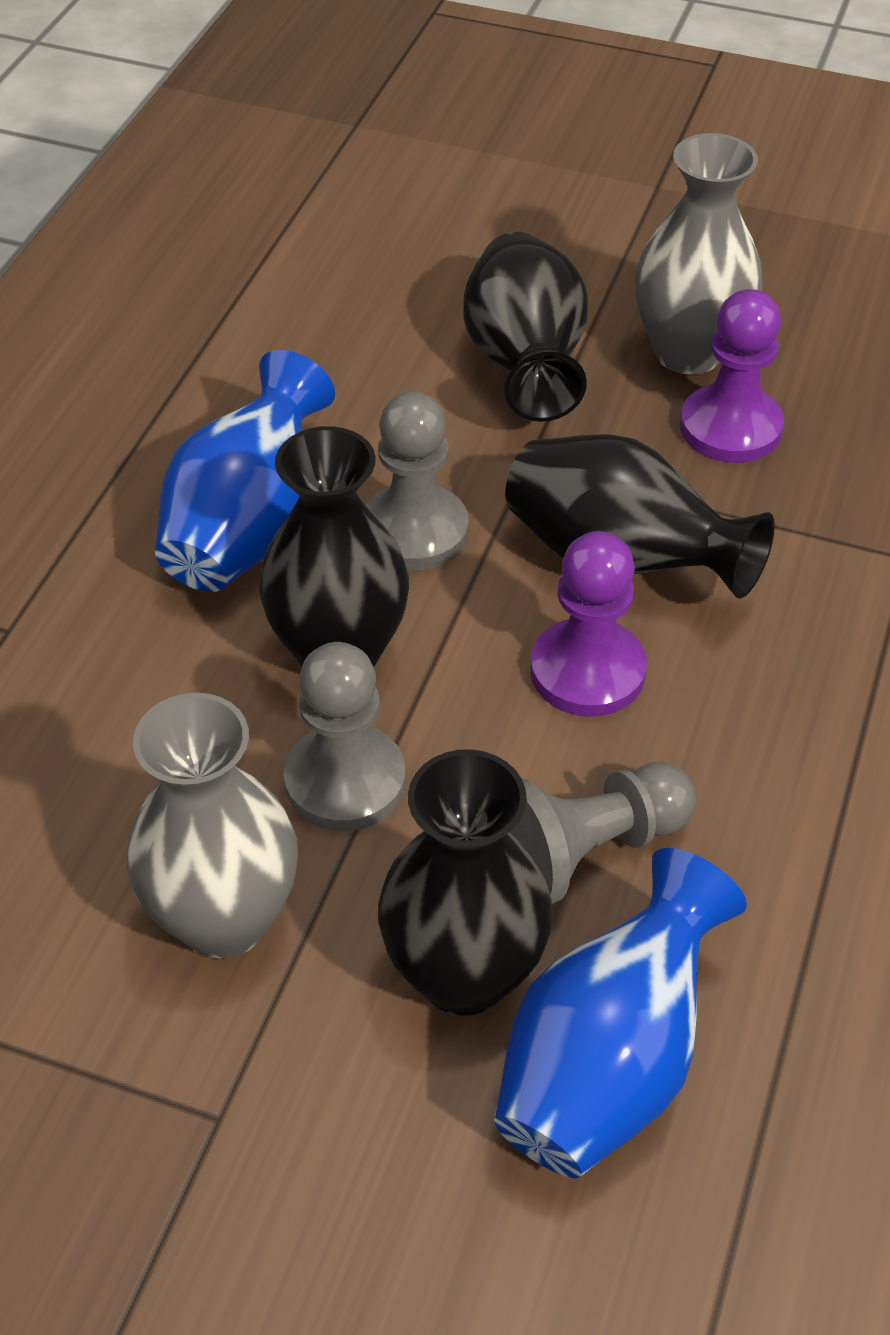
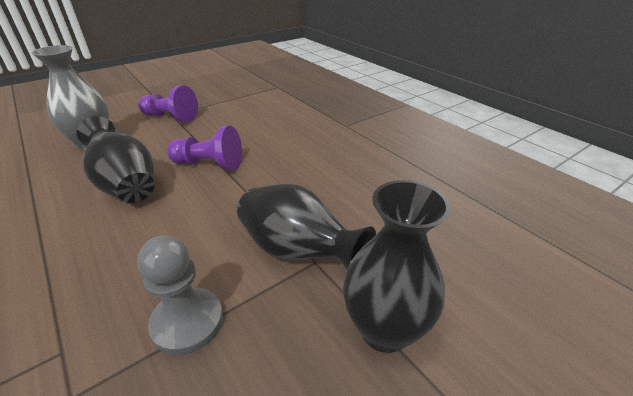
black vase: 4 -> 3
blue vase: 2 -> 0
grey pawn: 3 -> 1
grey vase: 2 -> 1

